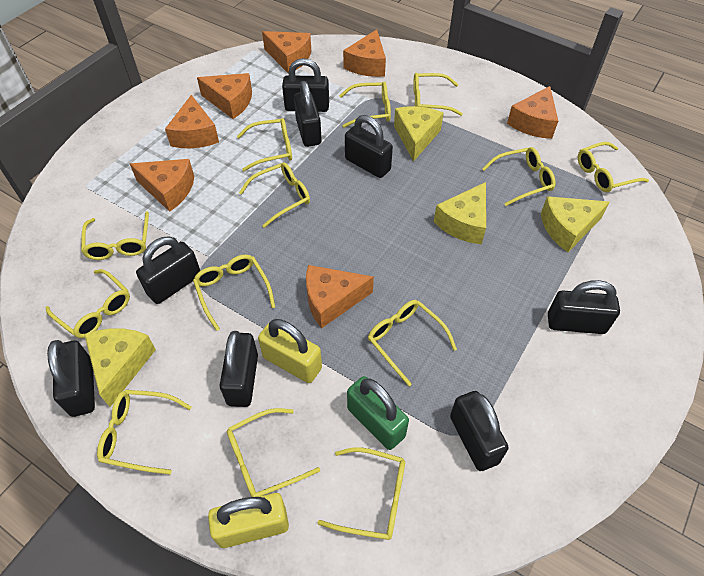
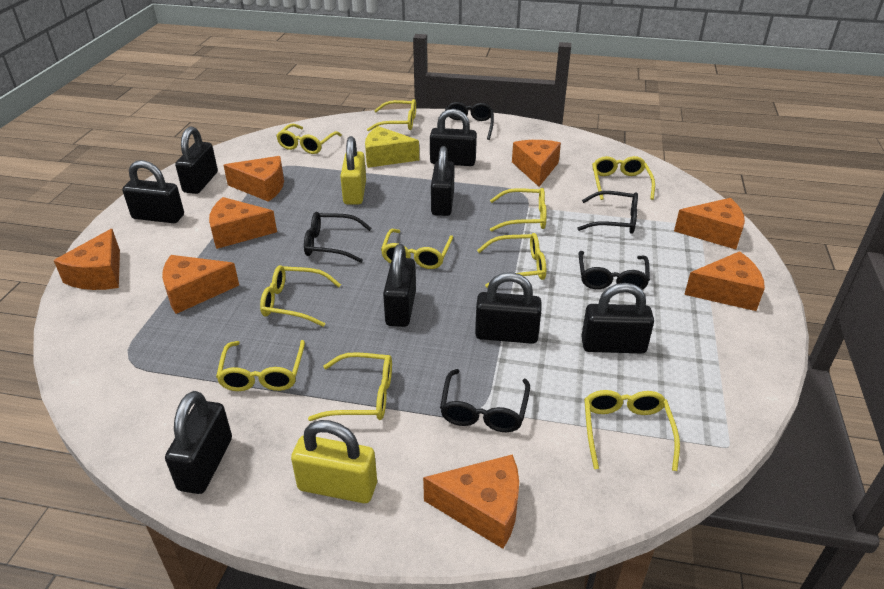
black glasses: 0 -> 5
green padlock: 1 -> 0
orange cheese: 7 -> 8
yellow cheese: 4 -> 1
yellow glasses: 13 -> 10

